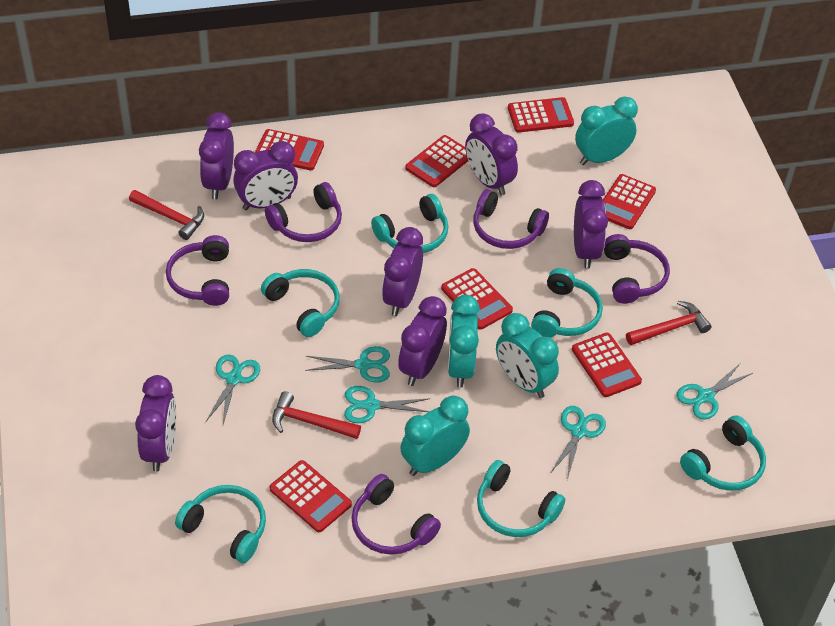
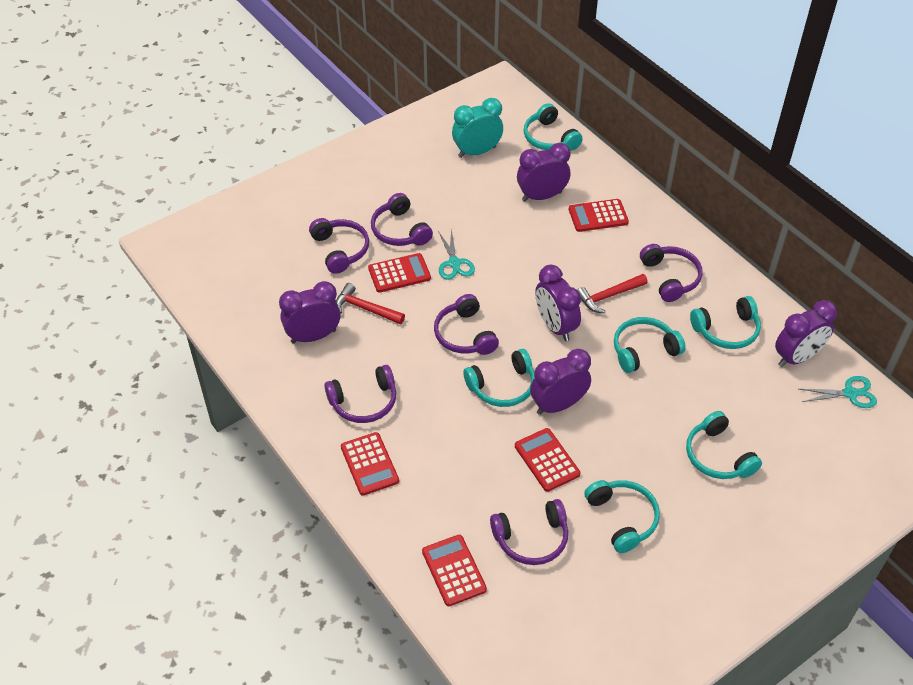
purple clock: 7 -> 5
purple headphones: 5 -> 6
red calculator: 7 -> 5
red hammer: 3 -> 2
turquoise clock: 4 -> 1
turquoise scissors: 5 -> 2

